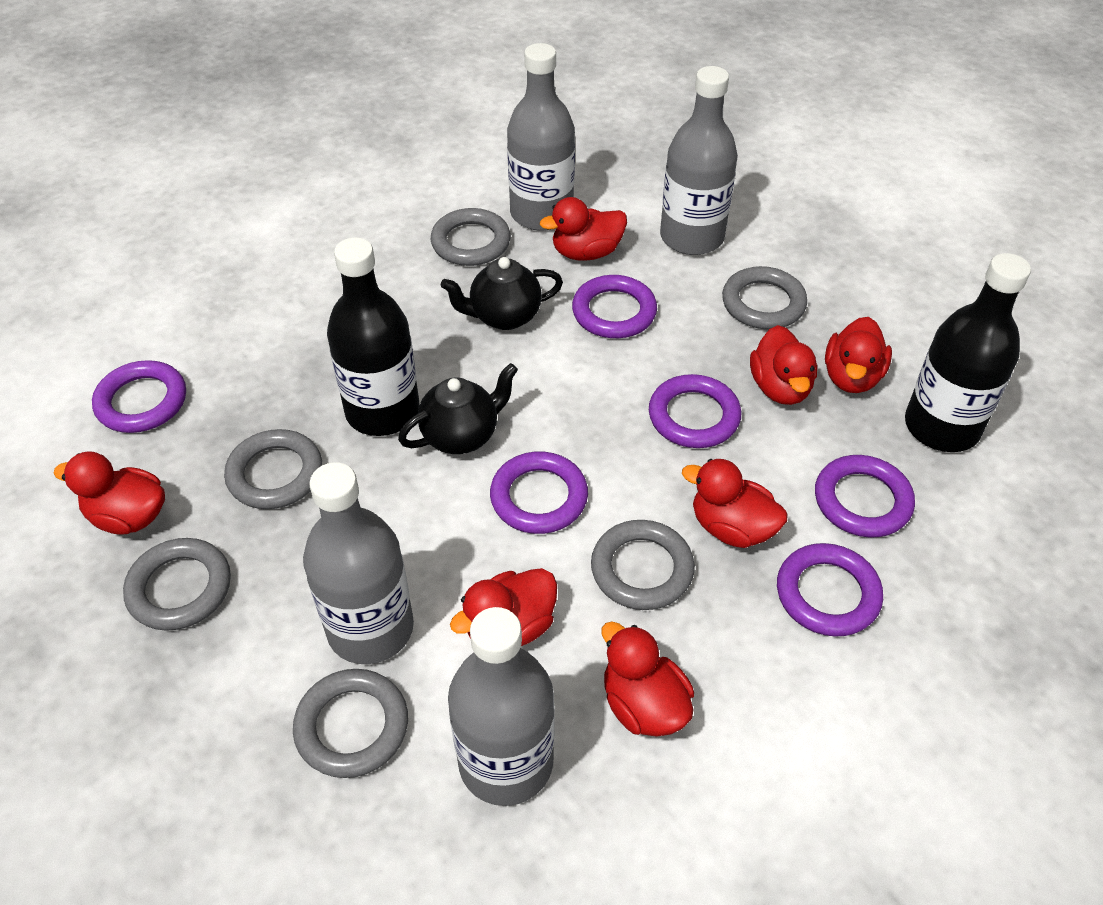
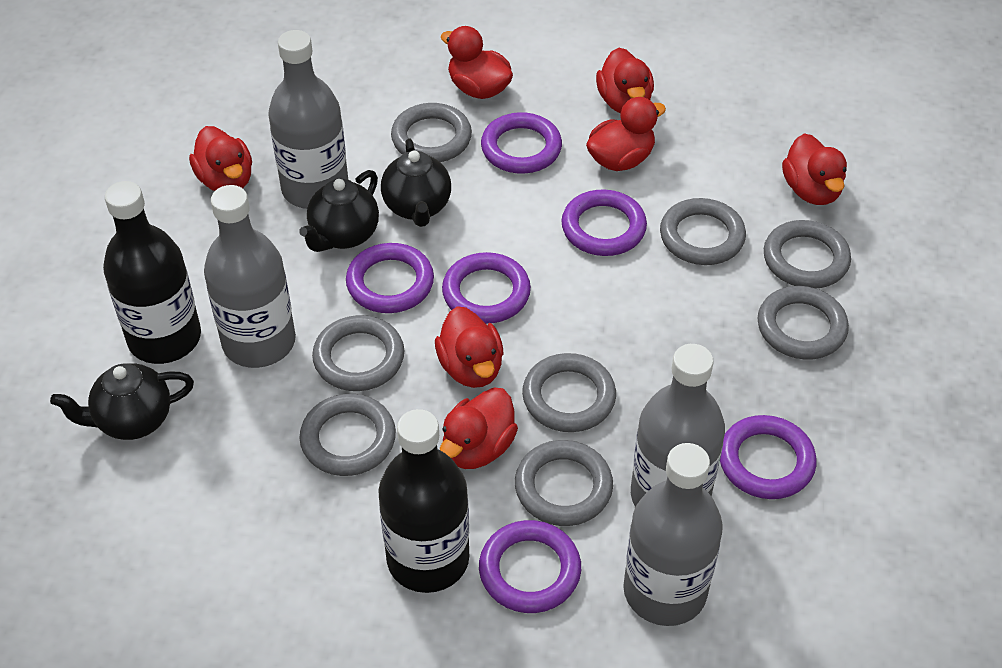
black teapot: 2 -> 3
grey ring: 6 -> 8

